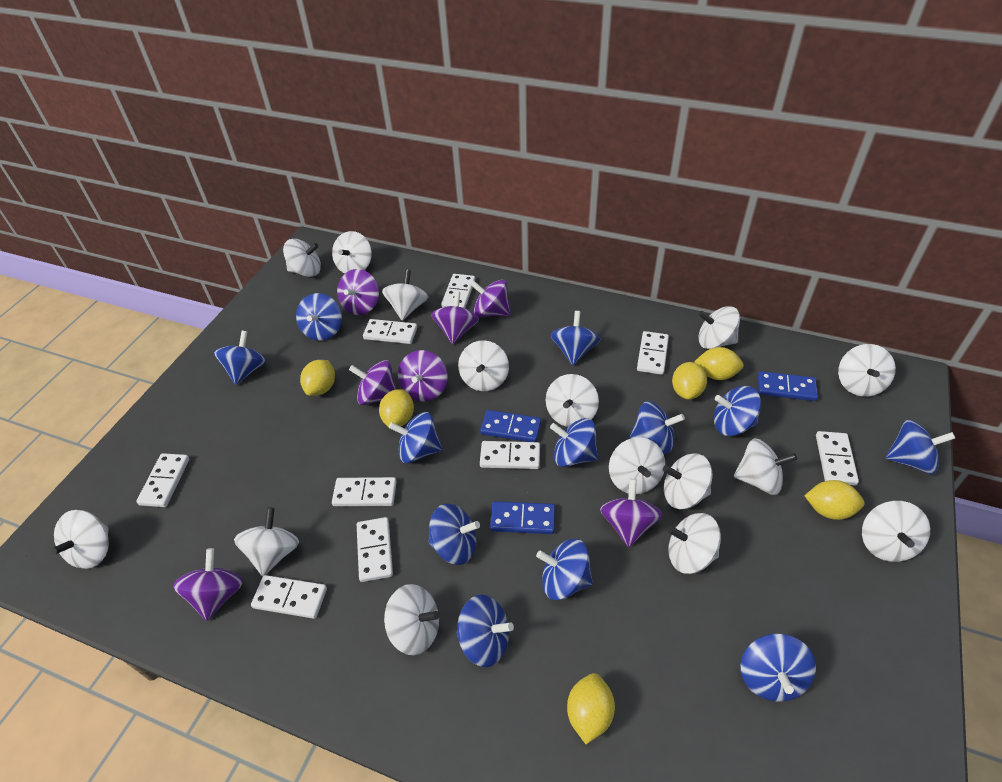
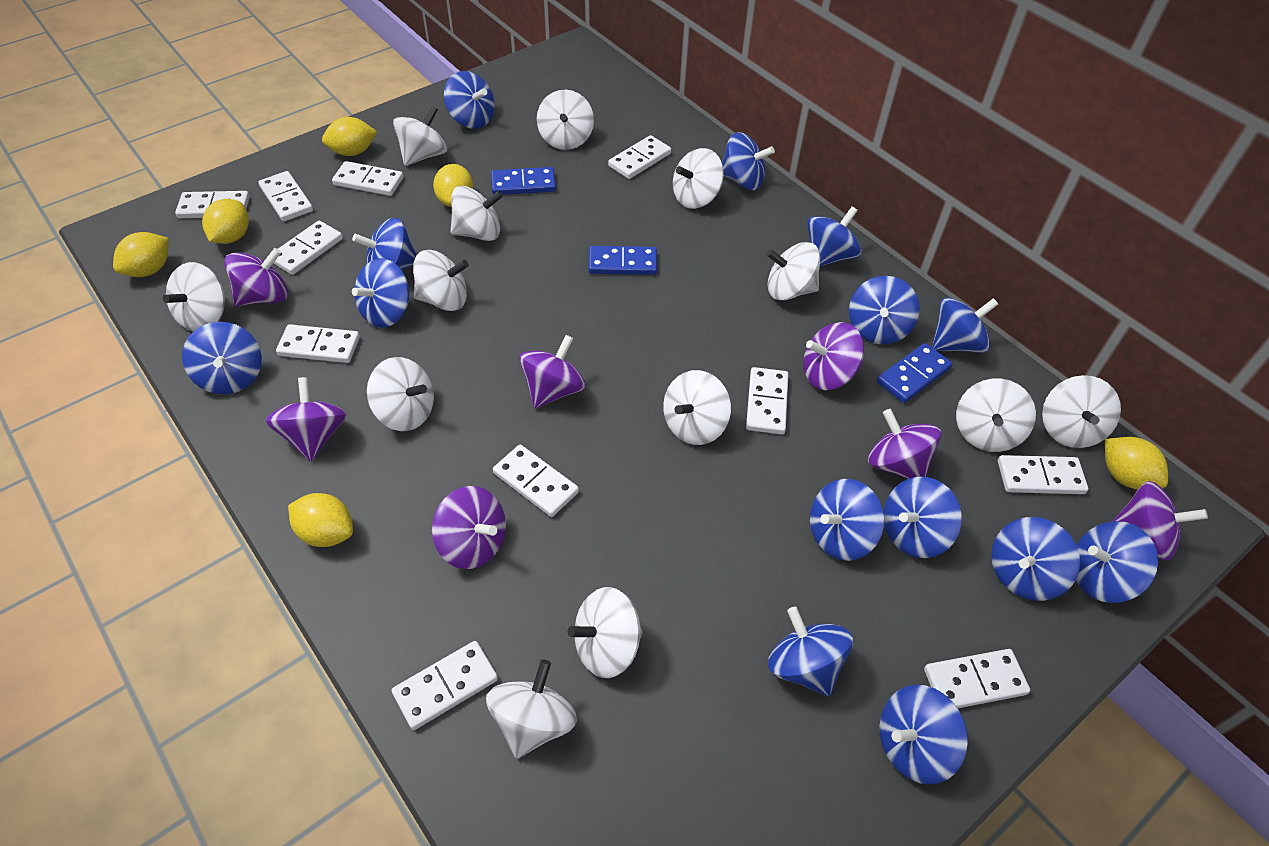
blue spinning top: 12 -> 14
white domino: 9 -> 11
white spinning top: 15 -> 13

